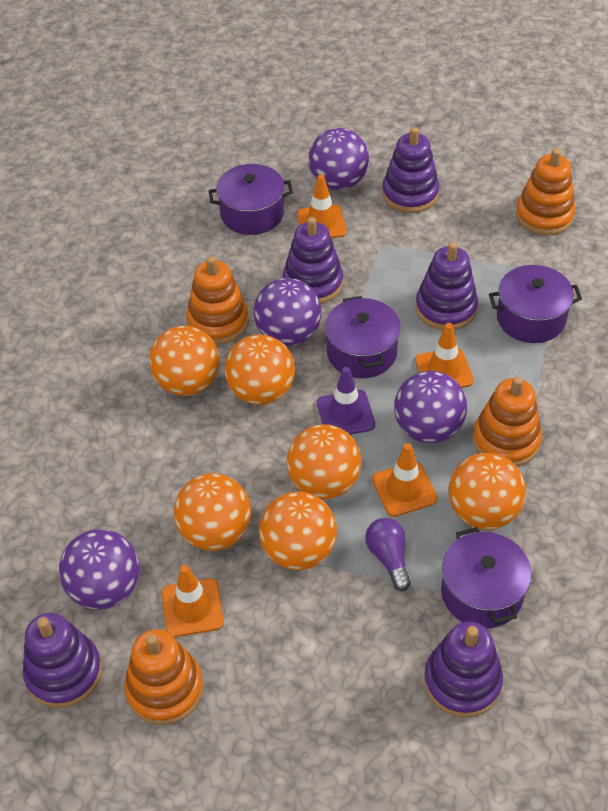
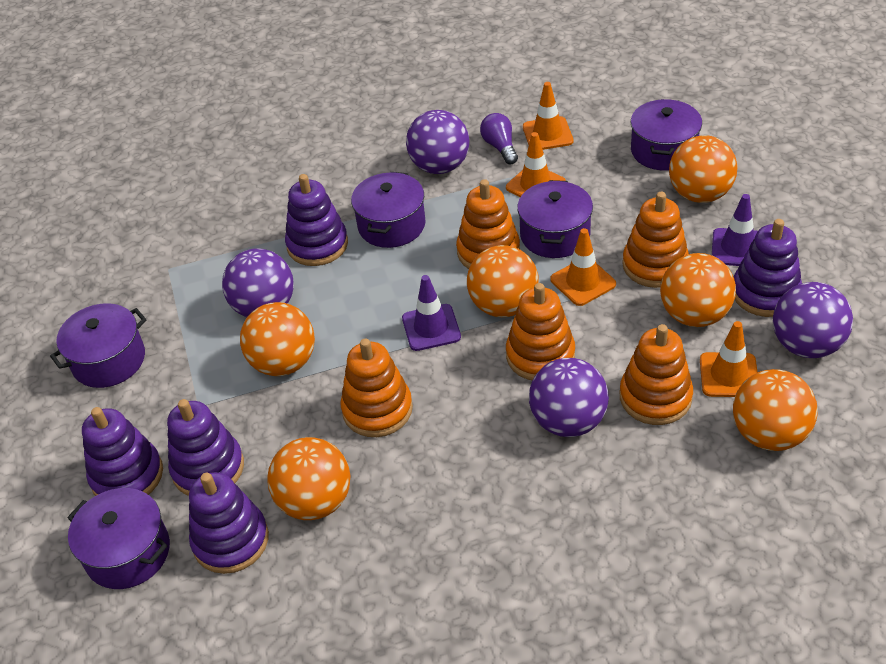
orange stacking toy: 4 -> 5
purple pot: 4 -> 5
purple traffic cone: 1 -> 2

